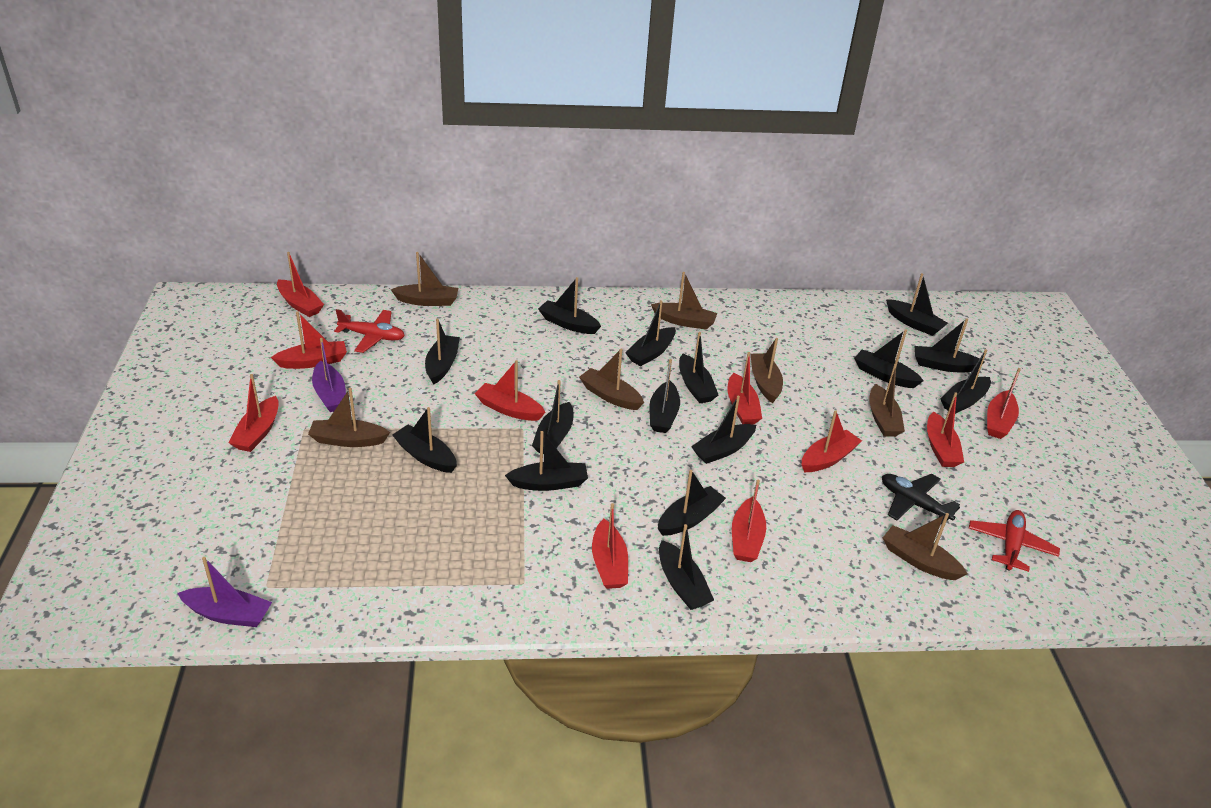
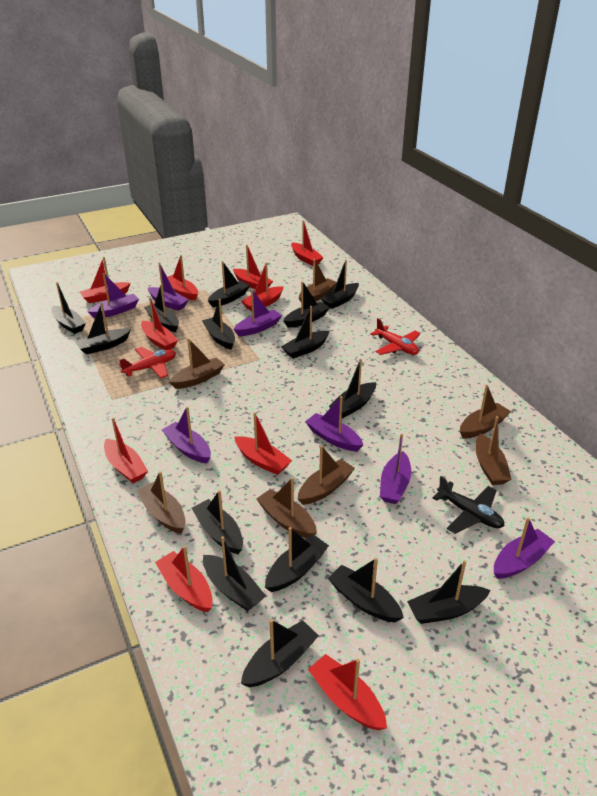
purple boat: 2 -> 7

